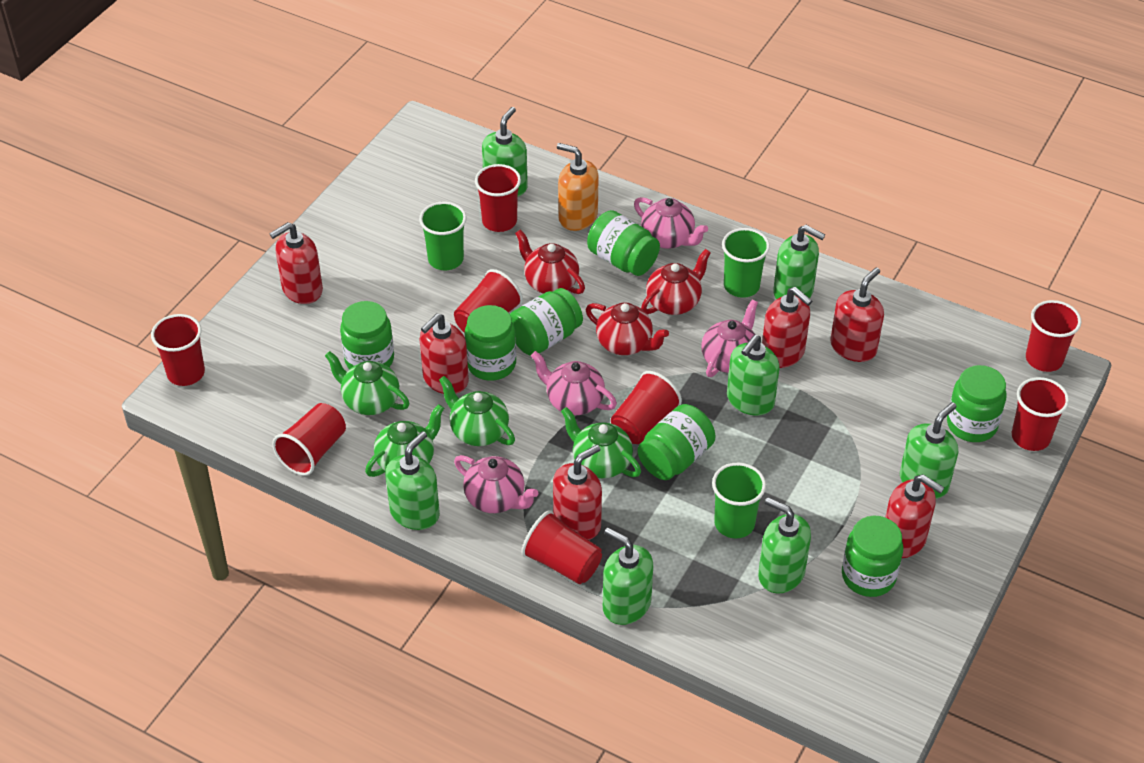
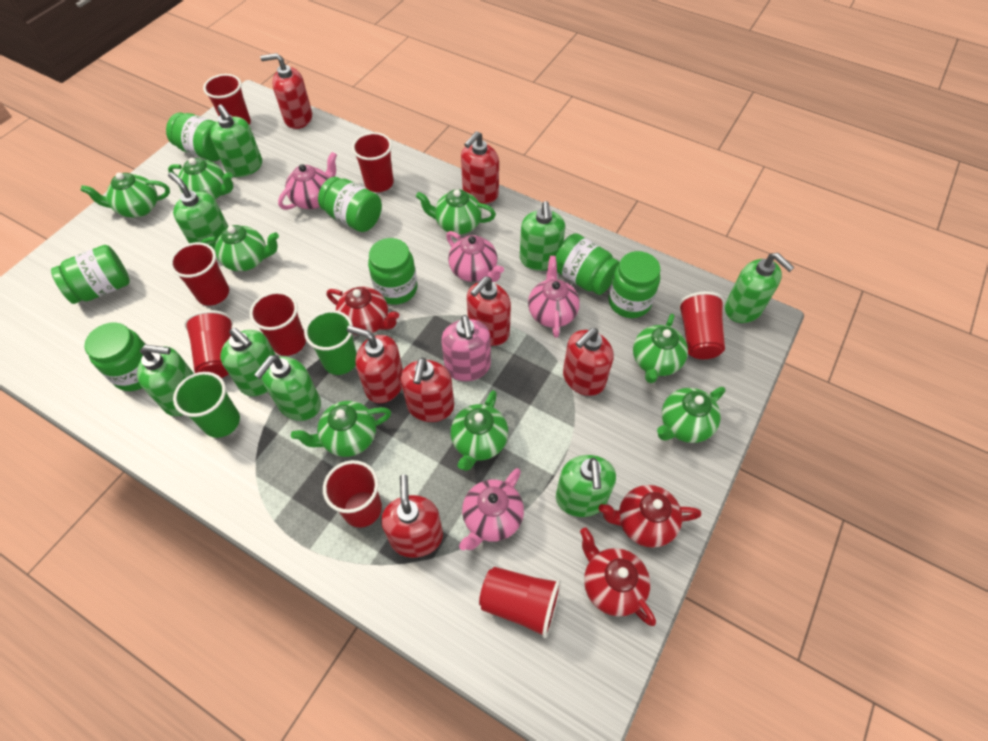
green cup: 3 -> 2
green soap dispenser: 7 -> 8
green teapot: 4 -> 8
orange soap dispenser: 1 -> 0
pink soap dispenser: 0 -> 1
red soap dispenser: 6 -> 7

